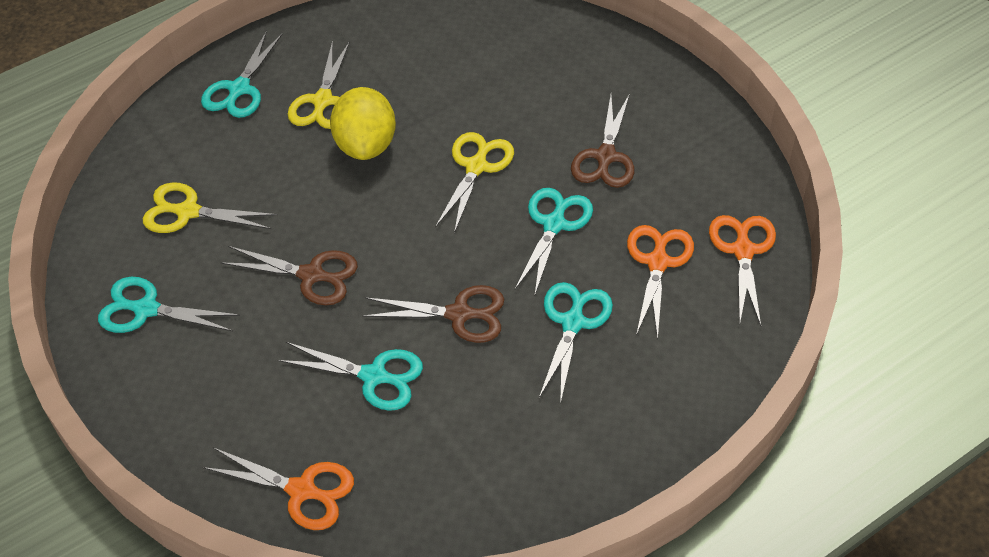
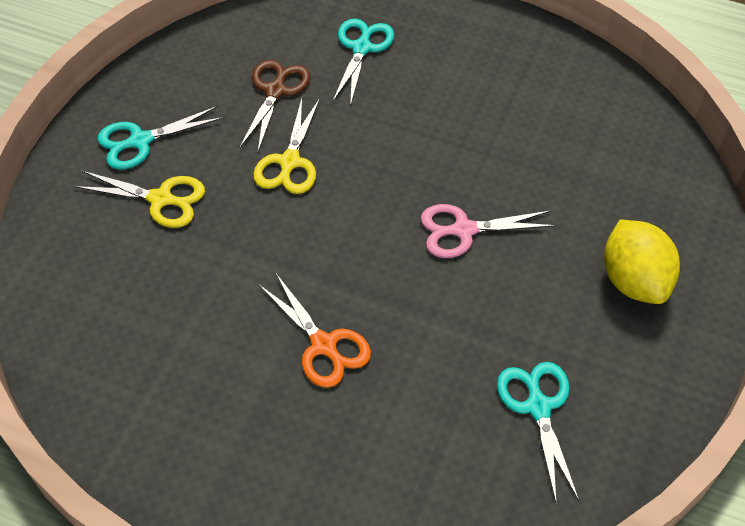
brown scissors: 3 -> 1
orange scissors: 3 -> 1
pink scissors: 0 -> 1
turquoise scissors: 5 -> 3
yellow scissors: 3 -> 2

